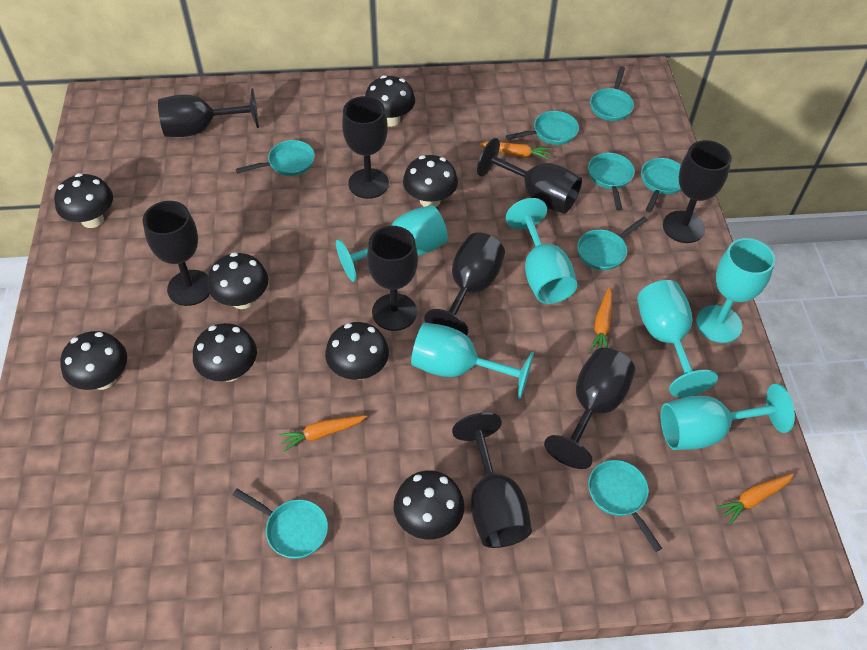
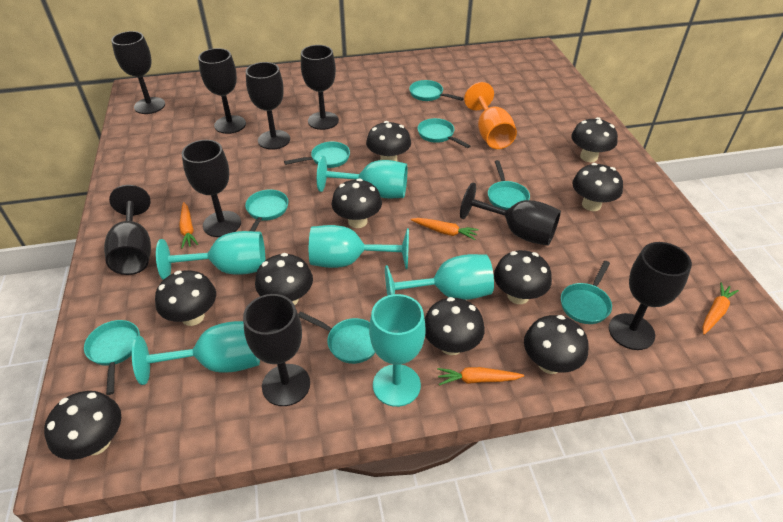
black mushroom: 8 -> 10
orange goblet: 0 -> 1

